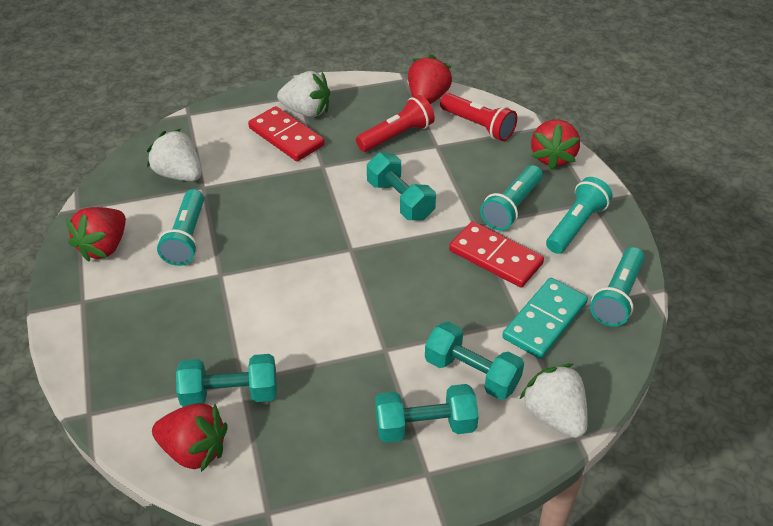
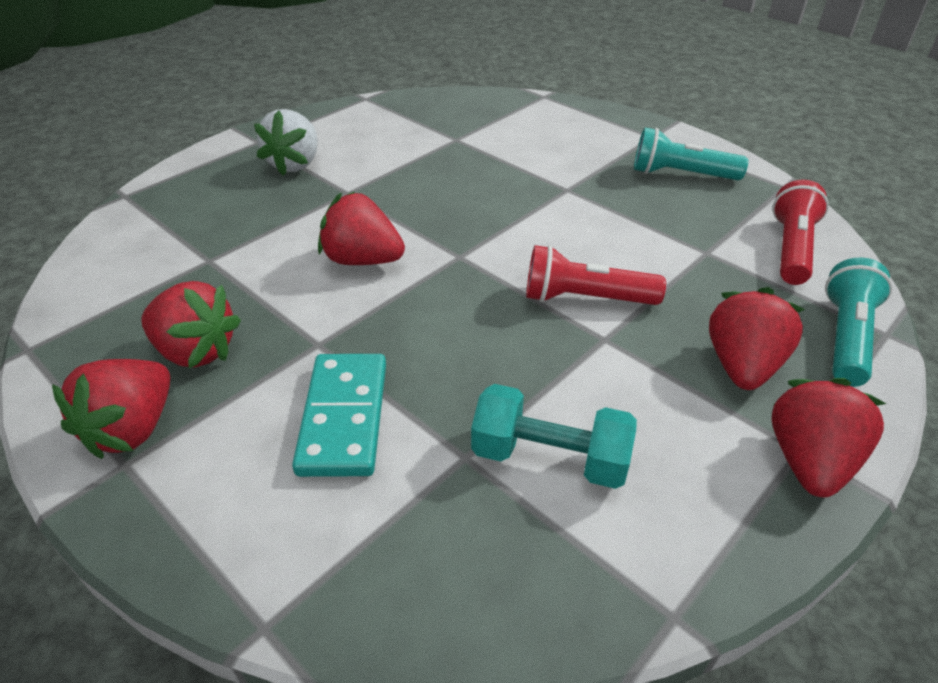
red domino: 2 -> 0
red strawberry: 4 -> 5
turquoise dumbbell: 4 -> 1
turquoise flashlight: 4 -> 2
white strawberry: 3 -> 1

